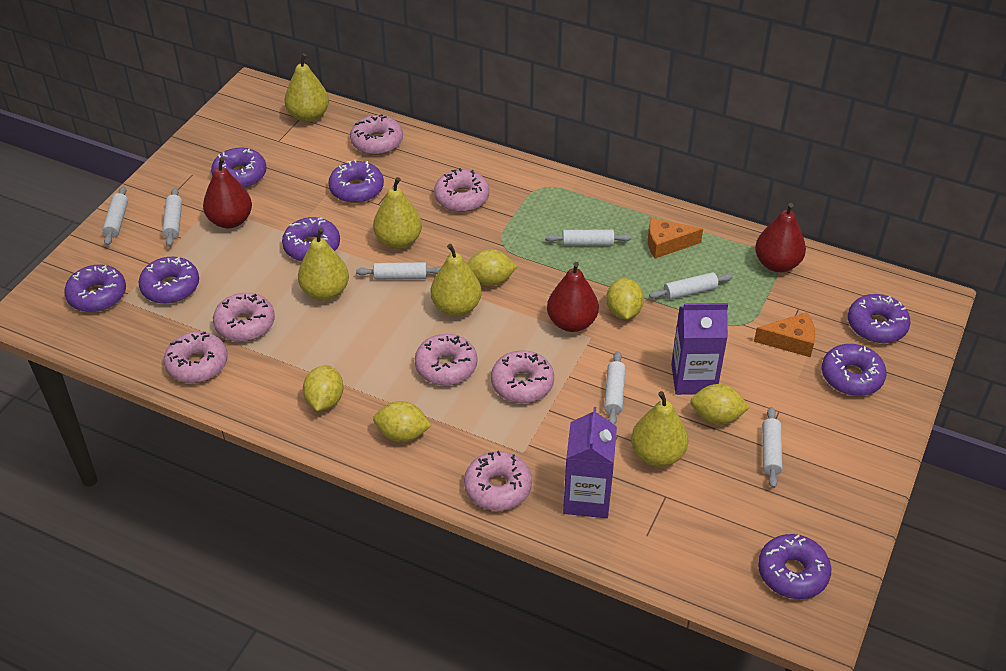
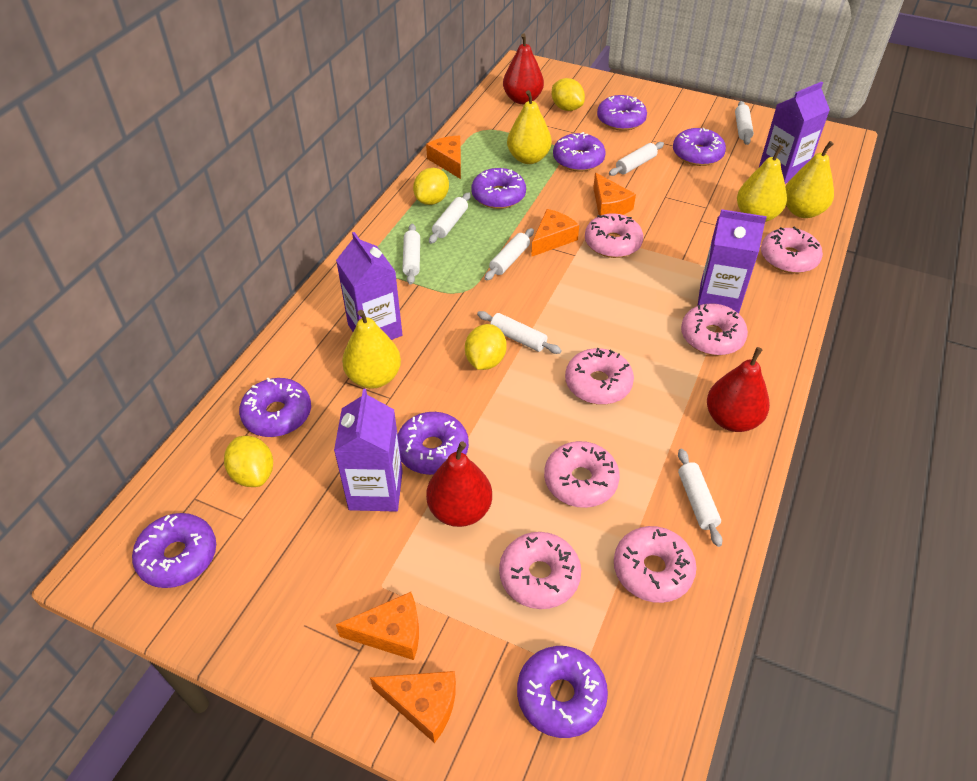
orange cheese: 2 -> 5
purple carton: 2 -> 4
yellow lemon: 5 -> 4
yellow pear: 5 -> 4

